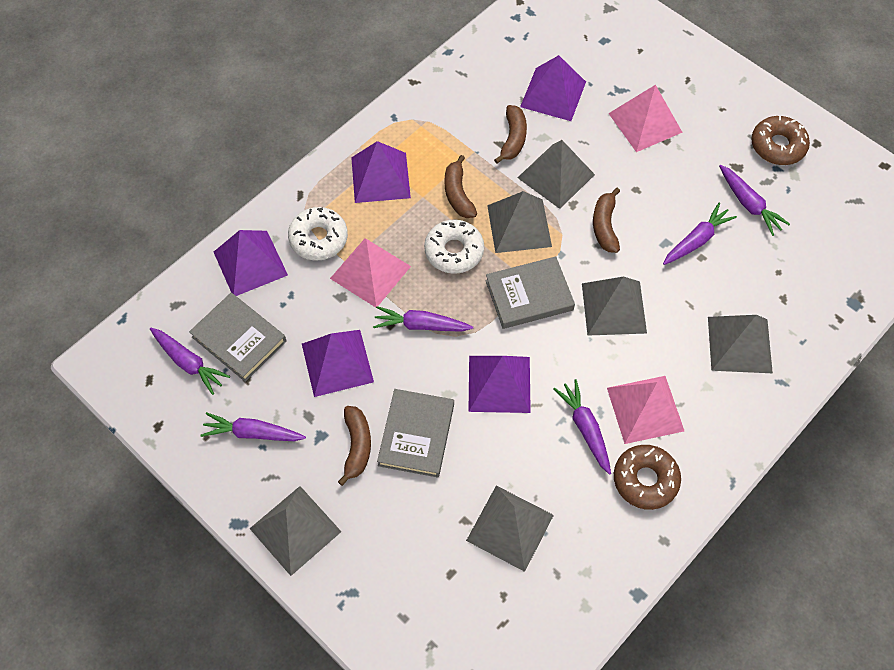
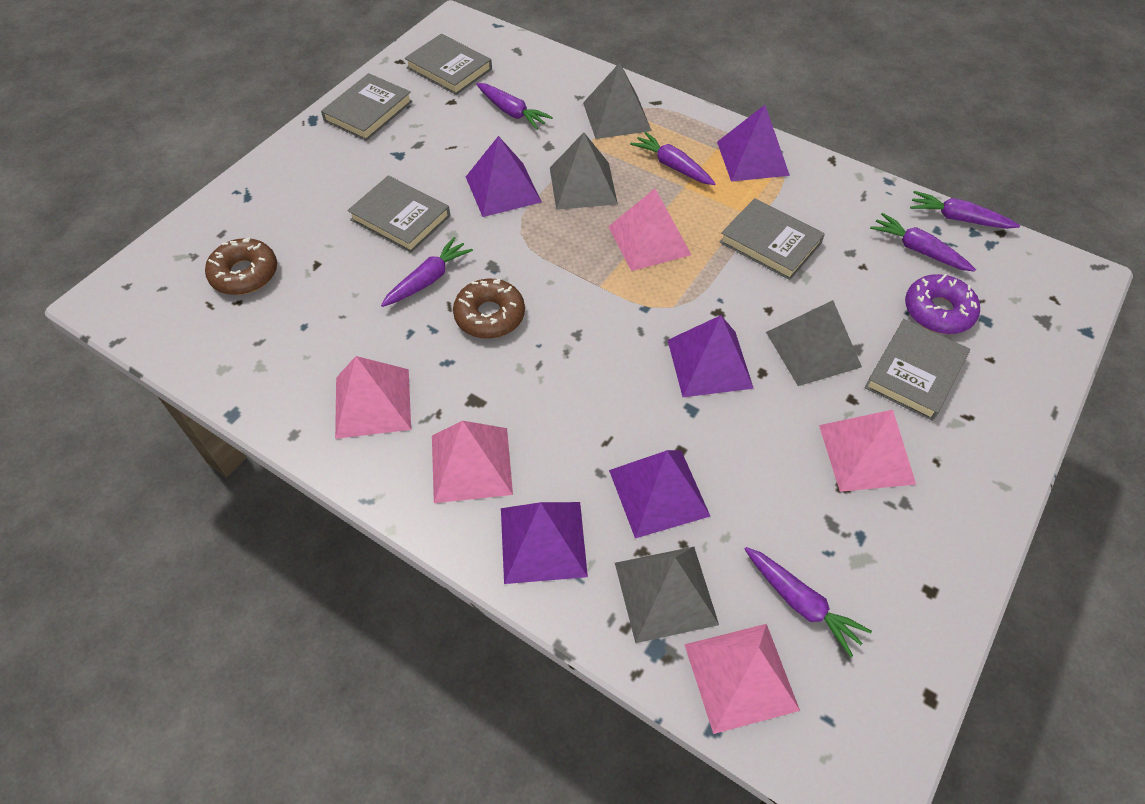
brown banana: 4 -> 0
grey book: 3 -> 5
grey pyramid: 6 -> 4
pink pyramid: 3 -> 5
purple donut: 0 -> 1
white donut: 2 -> 0

